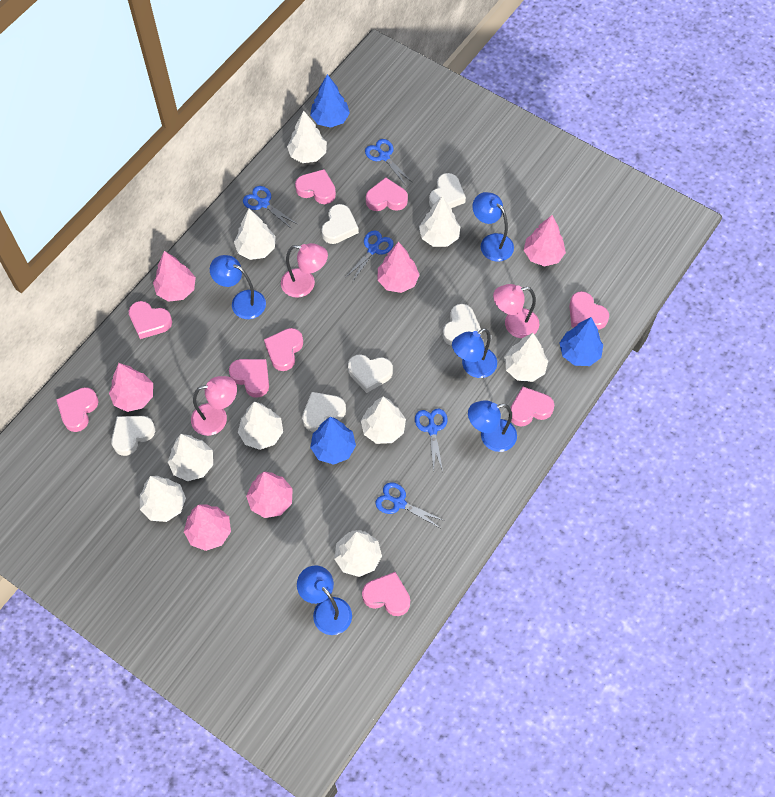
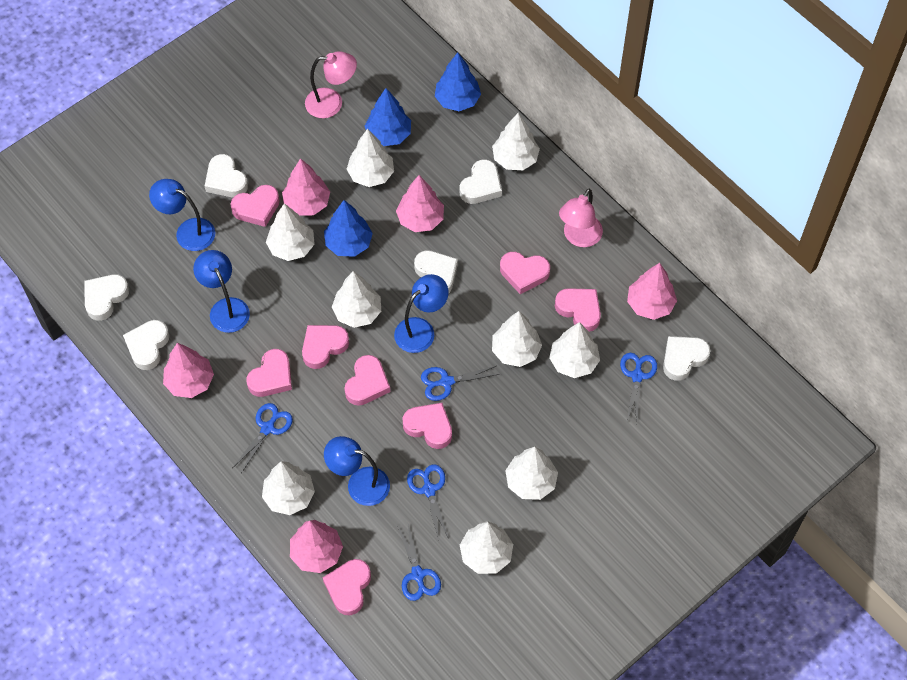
blue lamp: 5 -> 4
pink heart: 9 -> 8
pink lamp: 3 -> 2
pink tree: 6 -> 5

